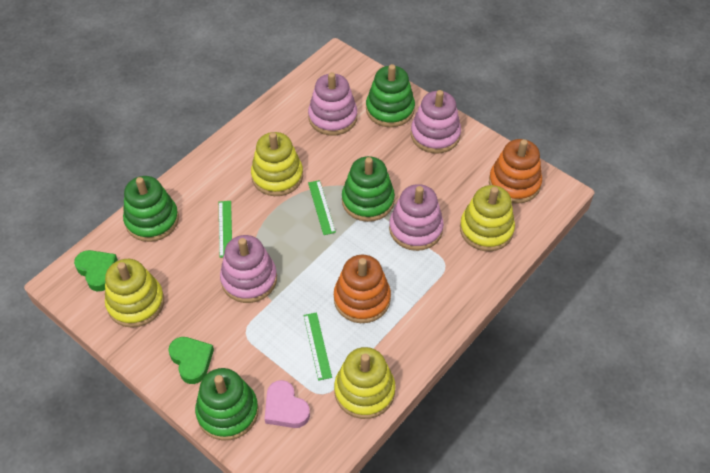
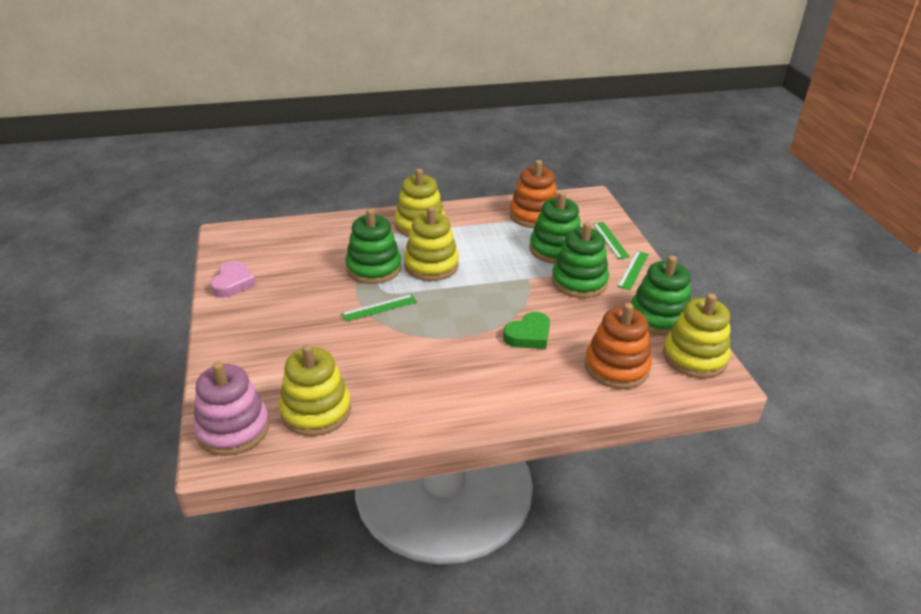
green heart: 2 -> 1
pink stacking toy: 4 -> 1

